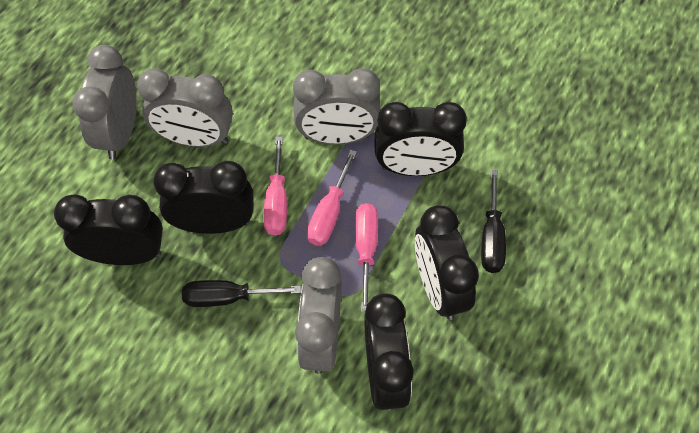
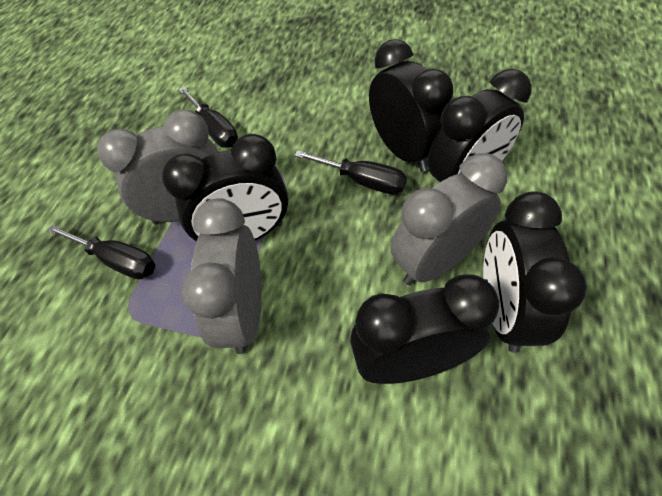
black screwdriver: 2 -> 3
grey clock: 4 -> 3
pink screwdriver: 3 -> 0

